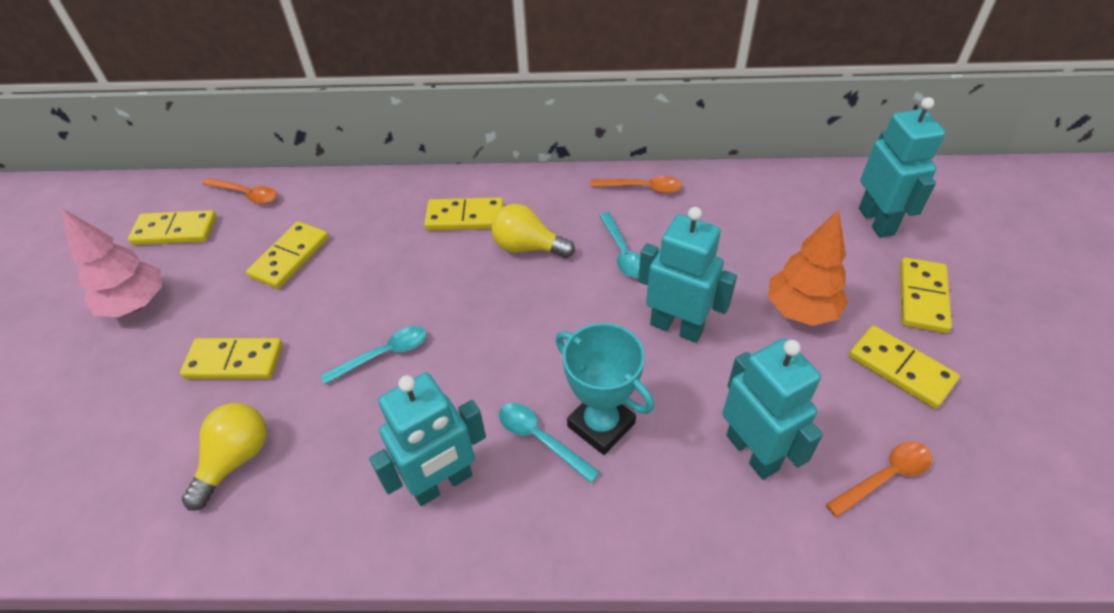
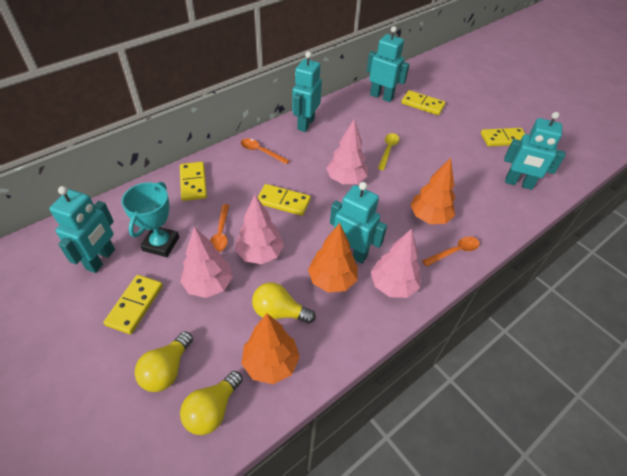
orange tree: 1 -> 3
pink tree: 1 -> 4
turquoise robot: 4 -> 5
turquoise spoon: 3 -> 0
yellow domino: 6 -> 5
yellow light bulb: 2 -> 3
yellow spoon: 0 -> 1

